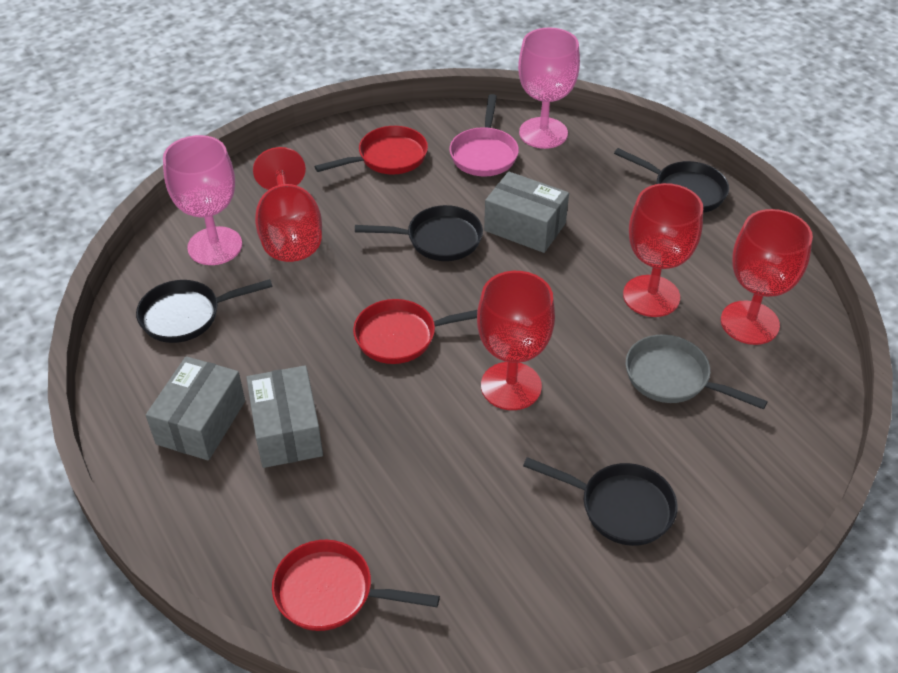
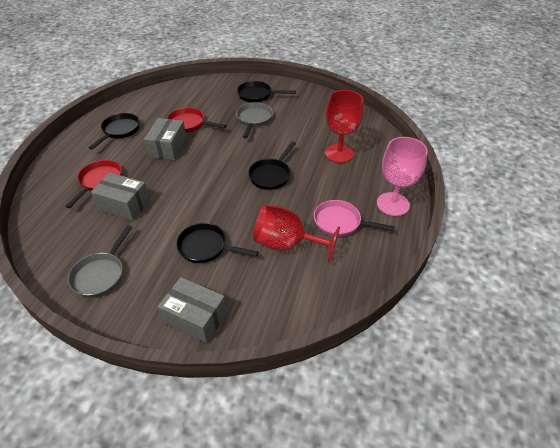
grey pan: 1 -> 2
pink goblet: 2 -> 1
red goblet: 4 -> 2
red pan: 3 -> 2

